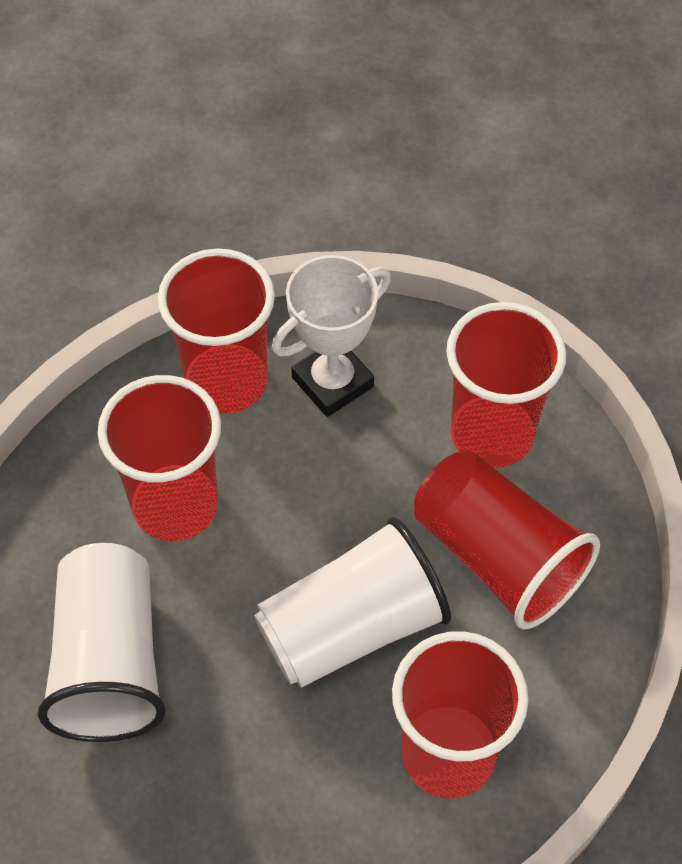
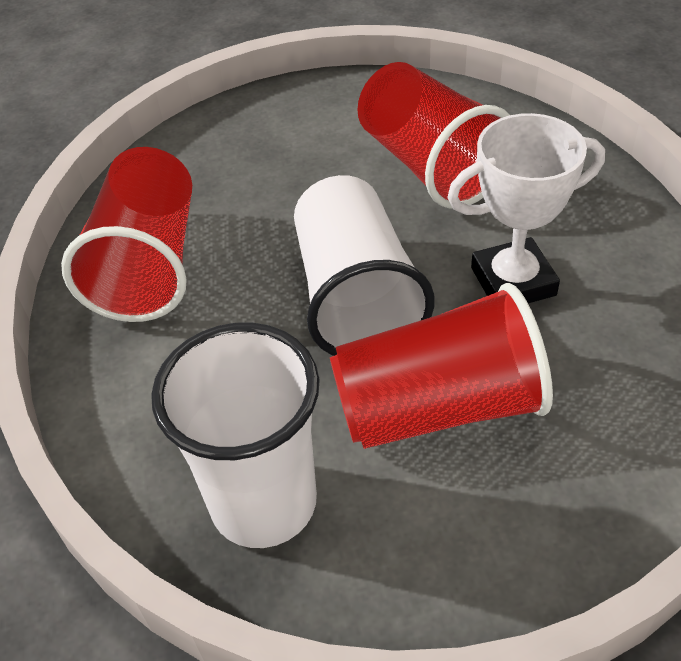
red cup: 5 -> 3

